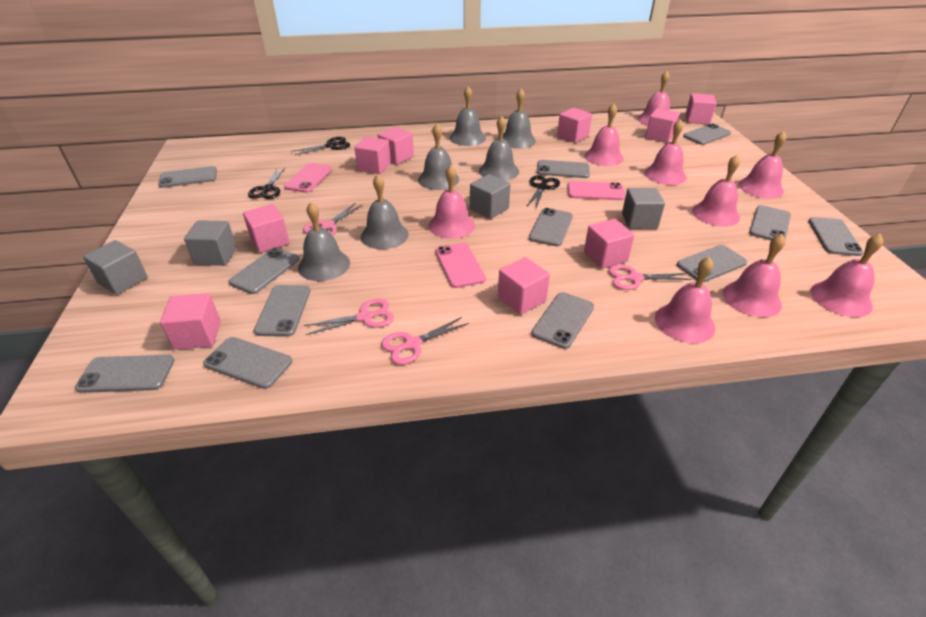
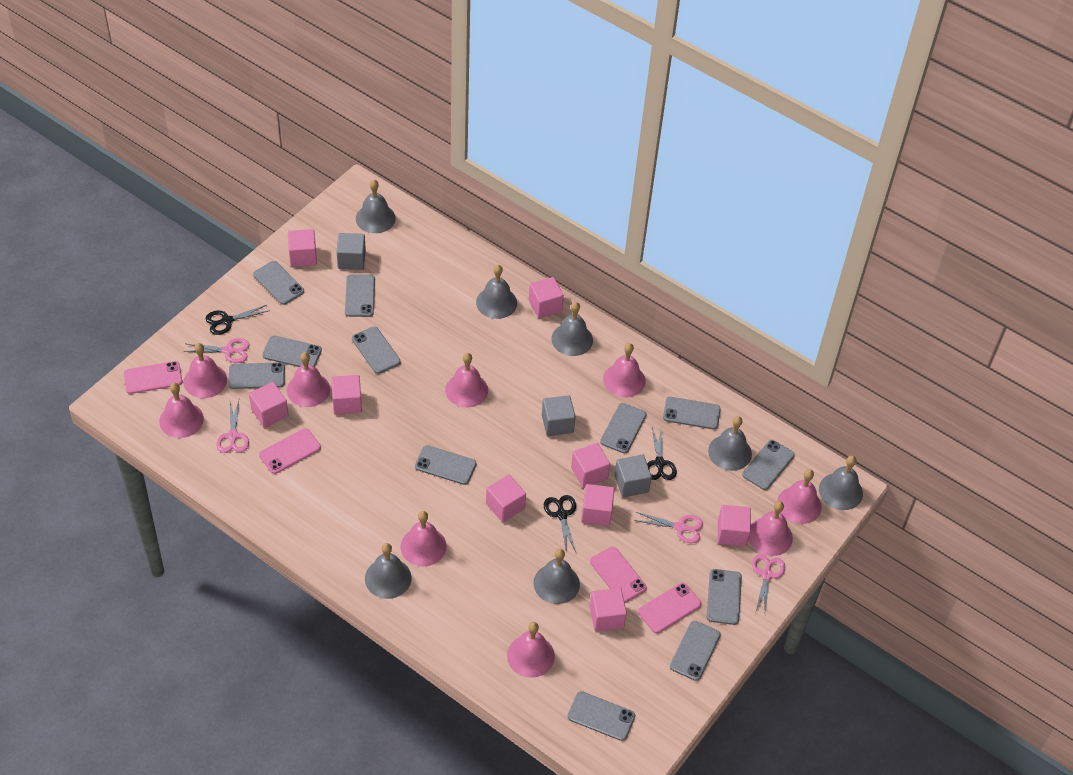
grey bell: 6 -> 7
grey cube: 4 -> 3
pink phone: 3 -> 4

